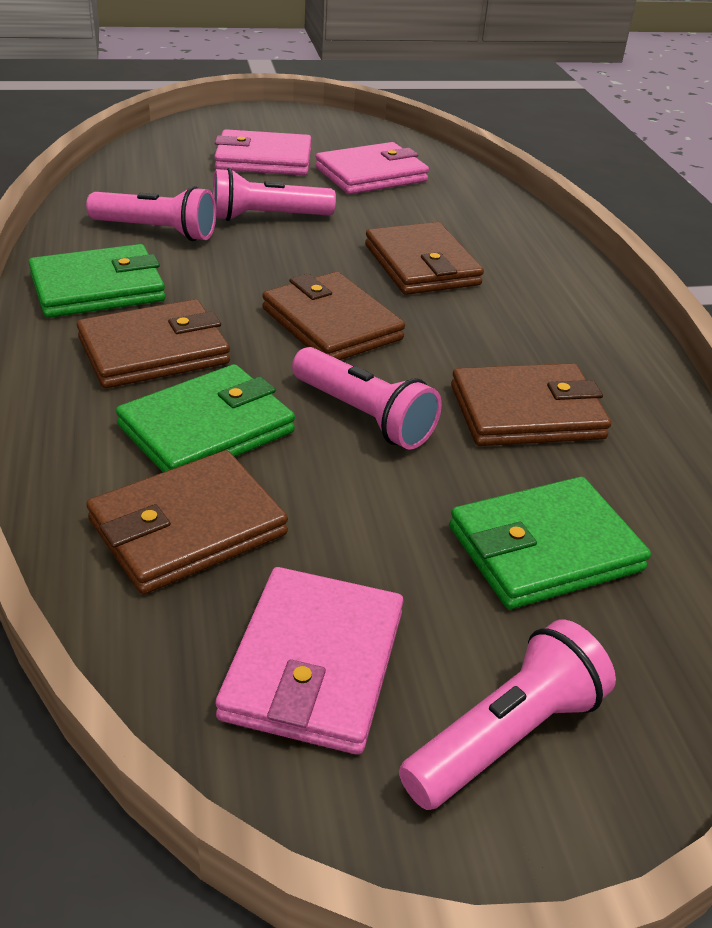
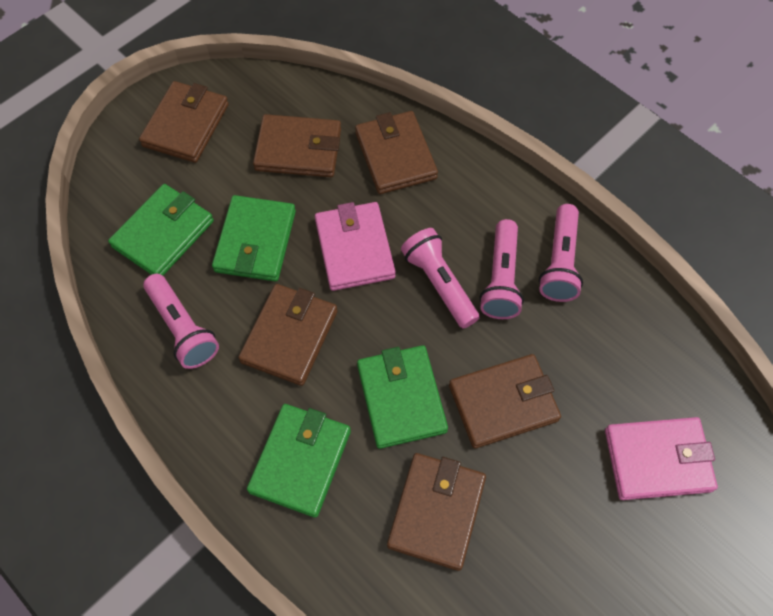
brown wallet: 5 -> 6
green wallet: 3 -> 4
pink wallet: 3 -> 2

